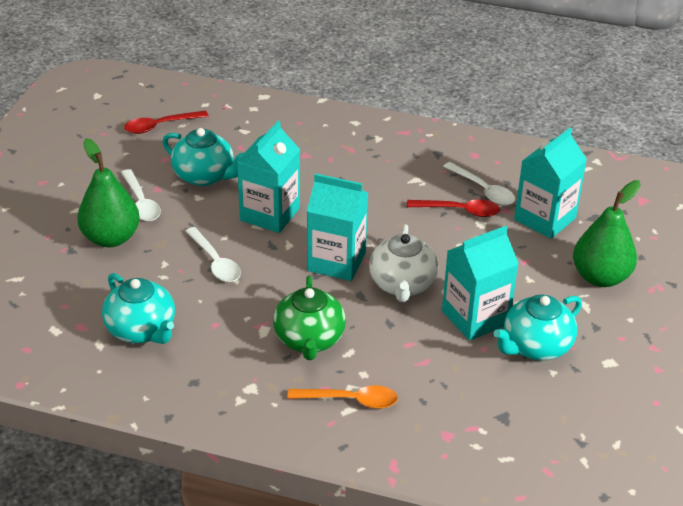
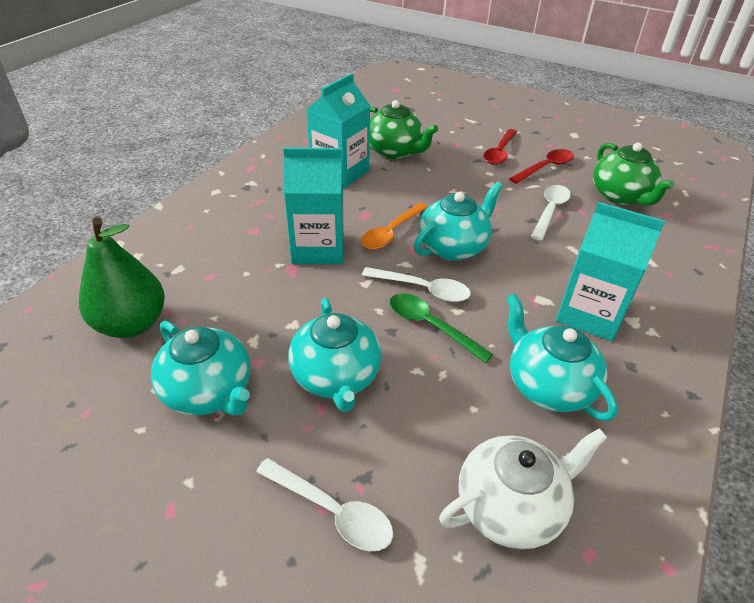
green pear: 2 -> 1
green spoon: 0 -> 1
green teapot: 1 -> 2
turquoise carton: 4 -> 3
turquoise teapot: 3 -> 4

